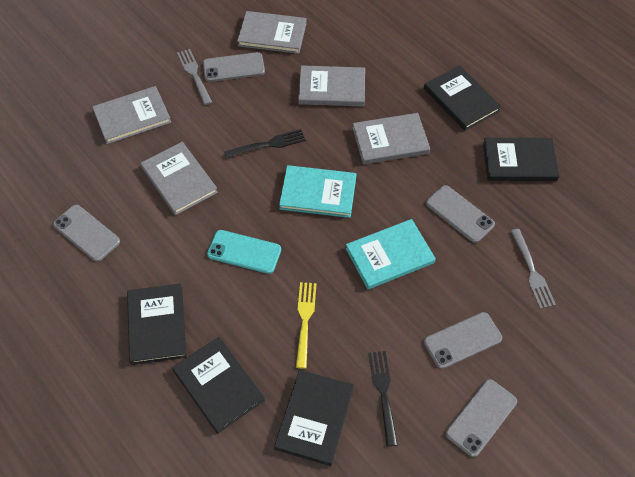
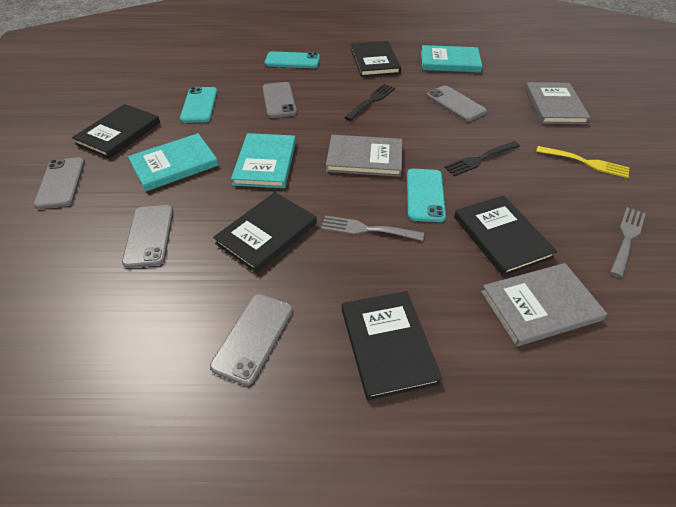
grey book: 5 -> 3
turquoise book: 2 -> 3
turquoise phone: 1 -> 3

